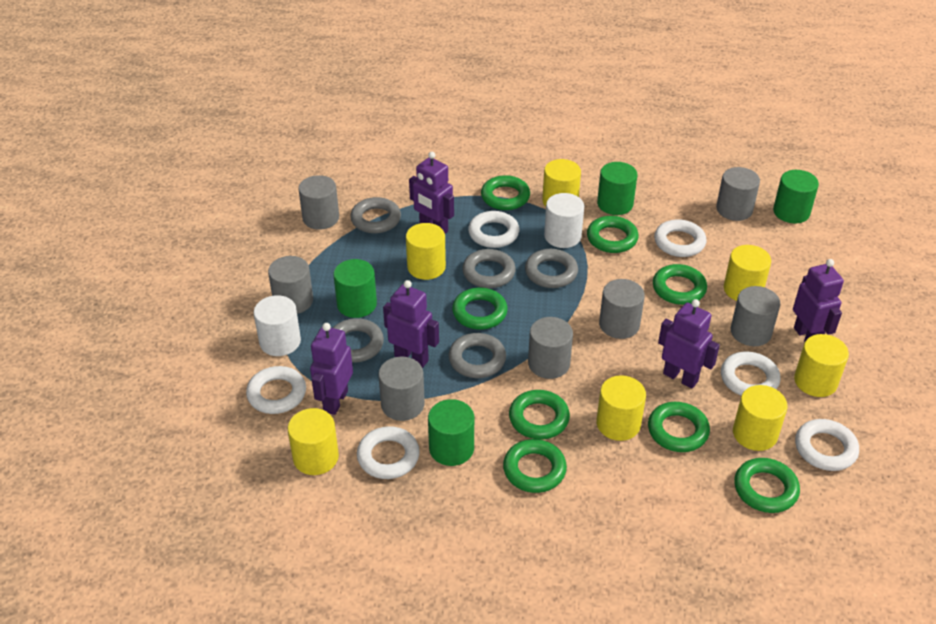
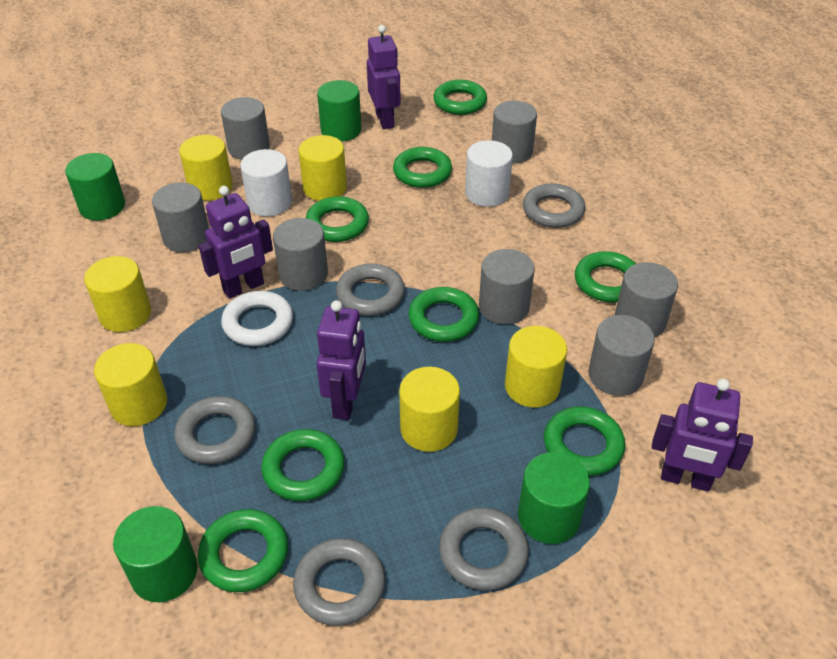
purple robot: 5 -> 4
white ring: 6 -> 1
yellow cylinder: 7 -> 6

